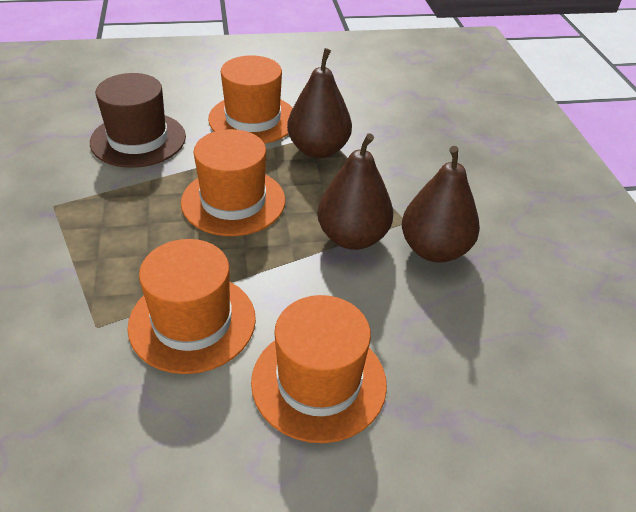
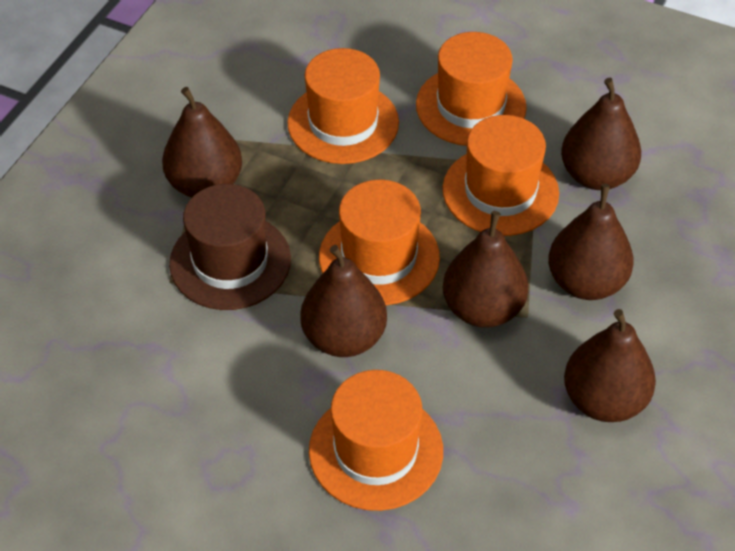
brown pear: 3 -> 6
orange hat: 4 -> 5

